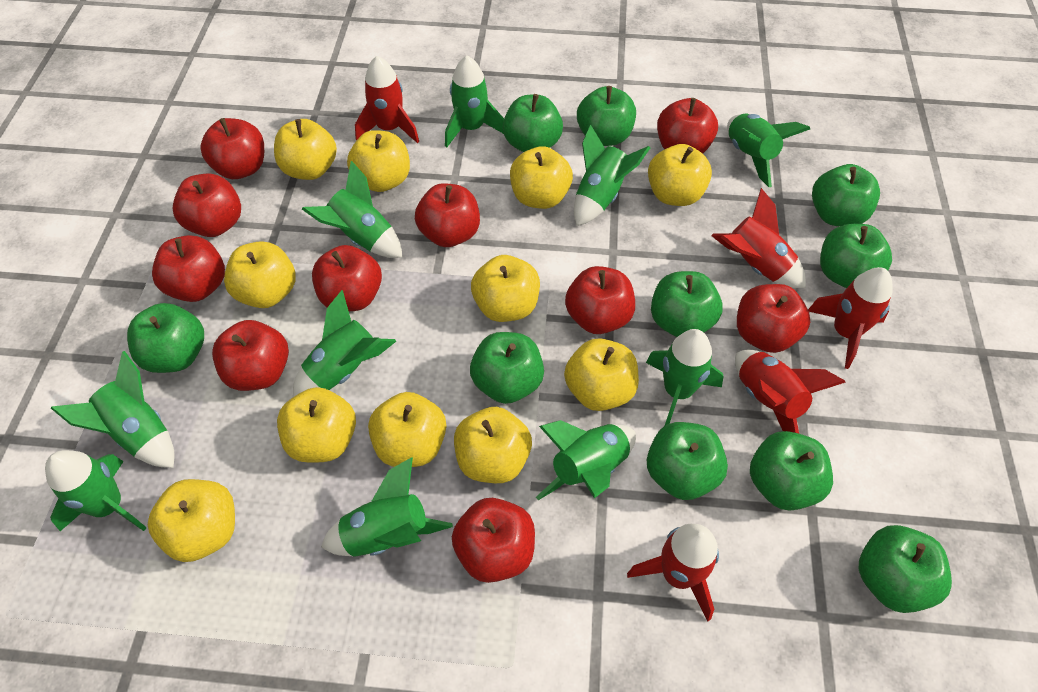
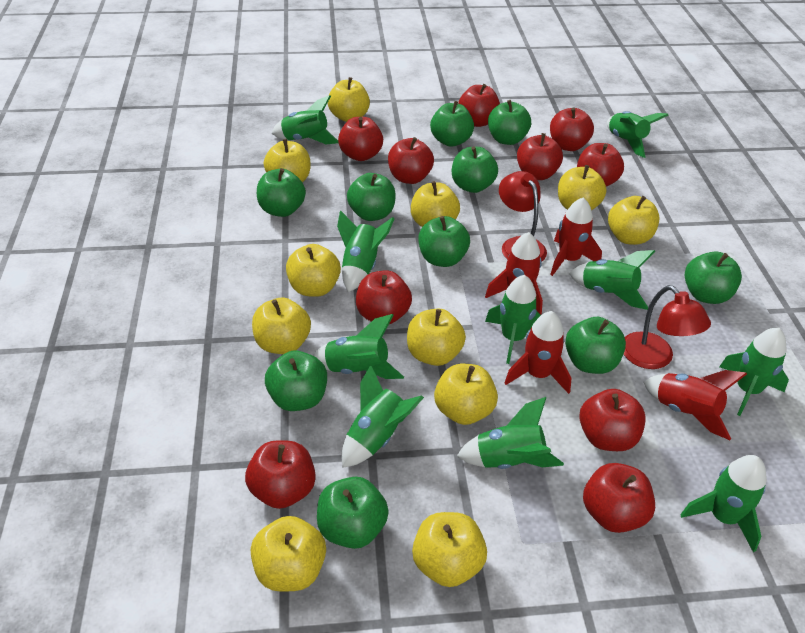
red lamp: 0 -> 2
red rocket: 5 -> 4

